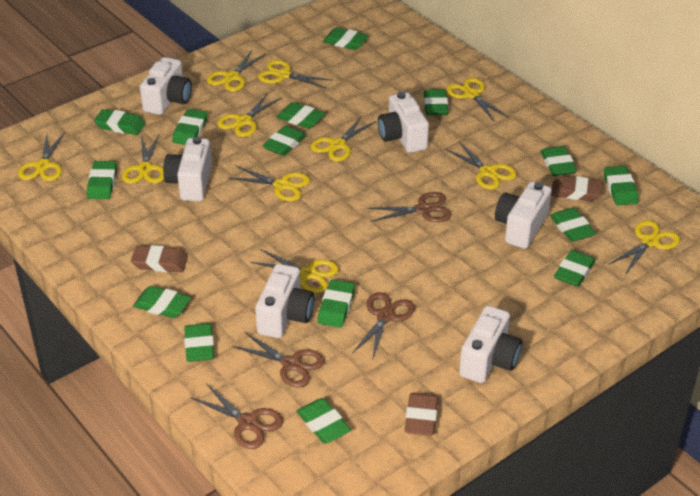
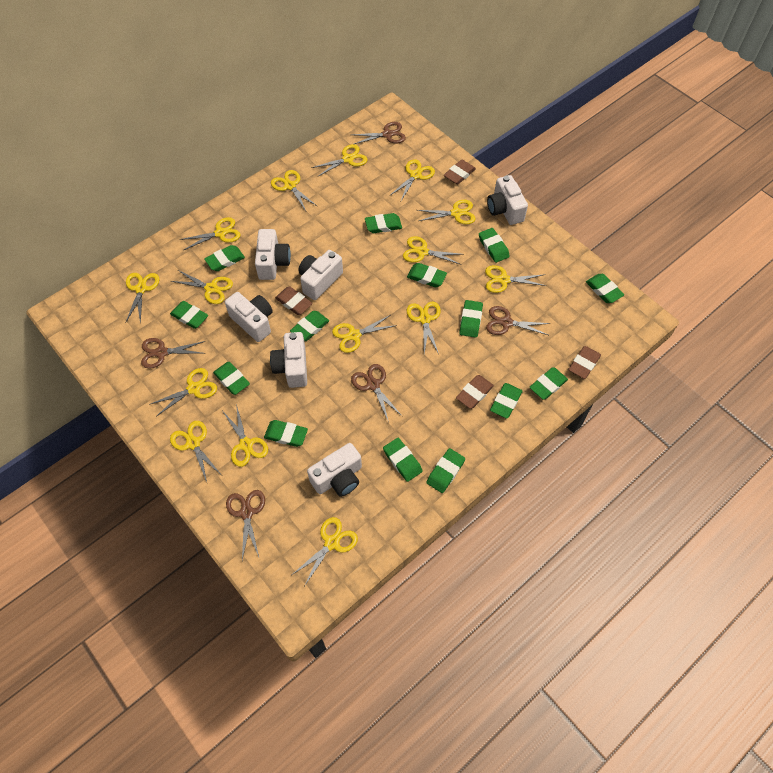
brown eraser: 3 -> 4
brown scissors: 4 -> 5
green eraser: 15 -> 14
yellow scissors: 11 -> 15

